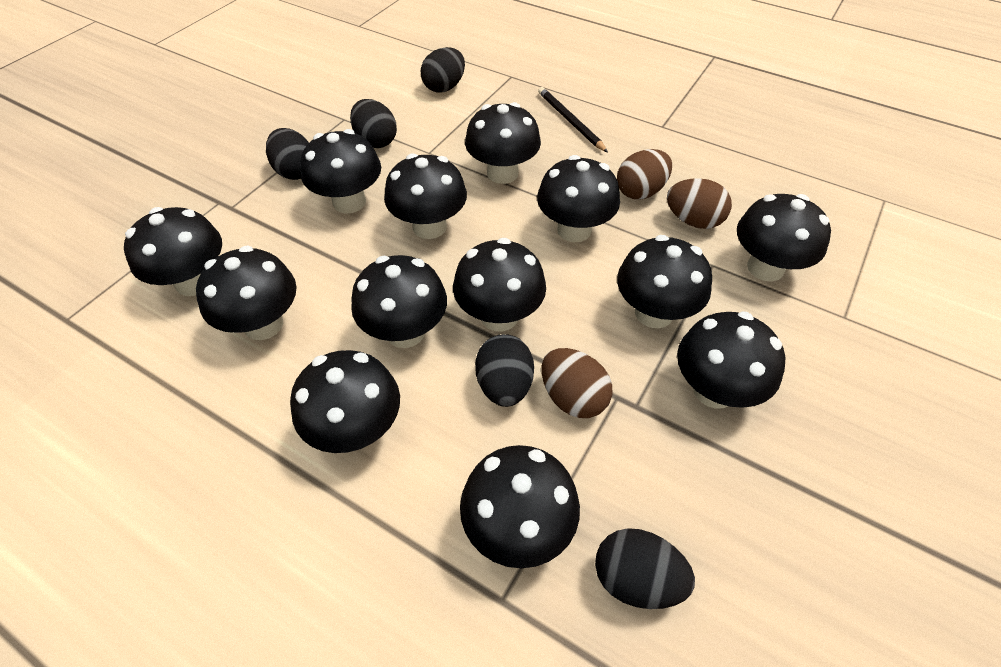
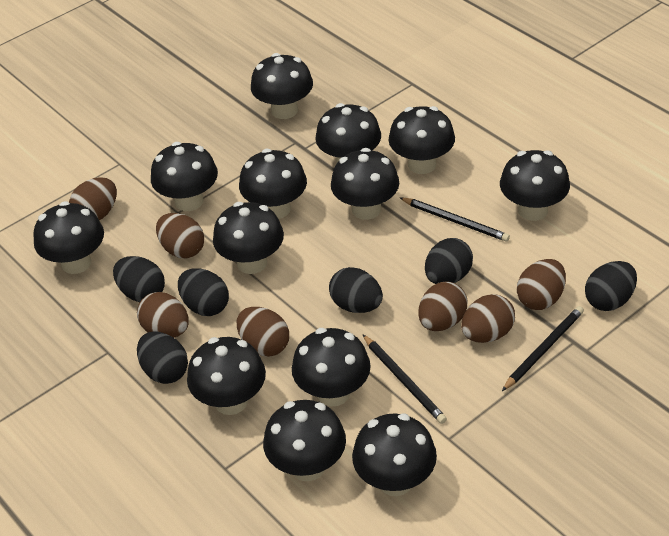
black egg: 5 -> 6
black pencil: 1 -> 3
brown egg: 3 -> 7

